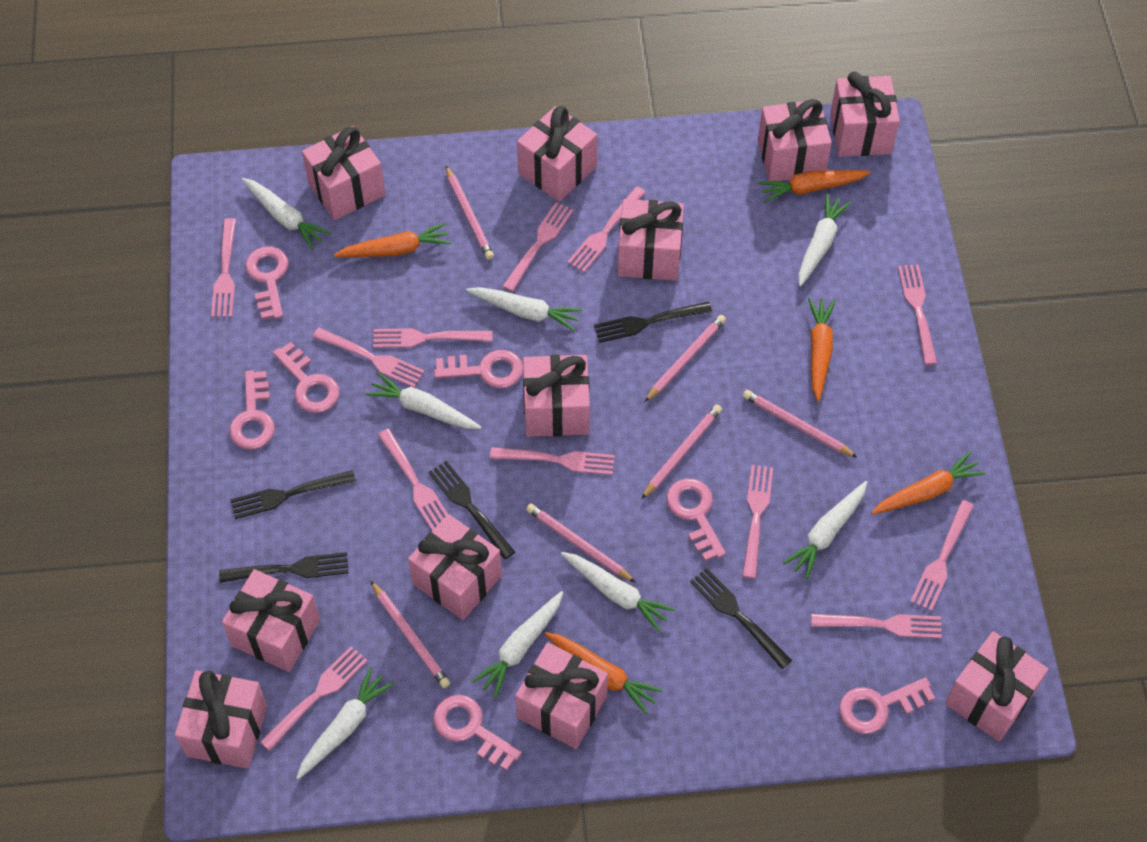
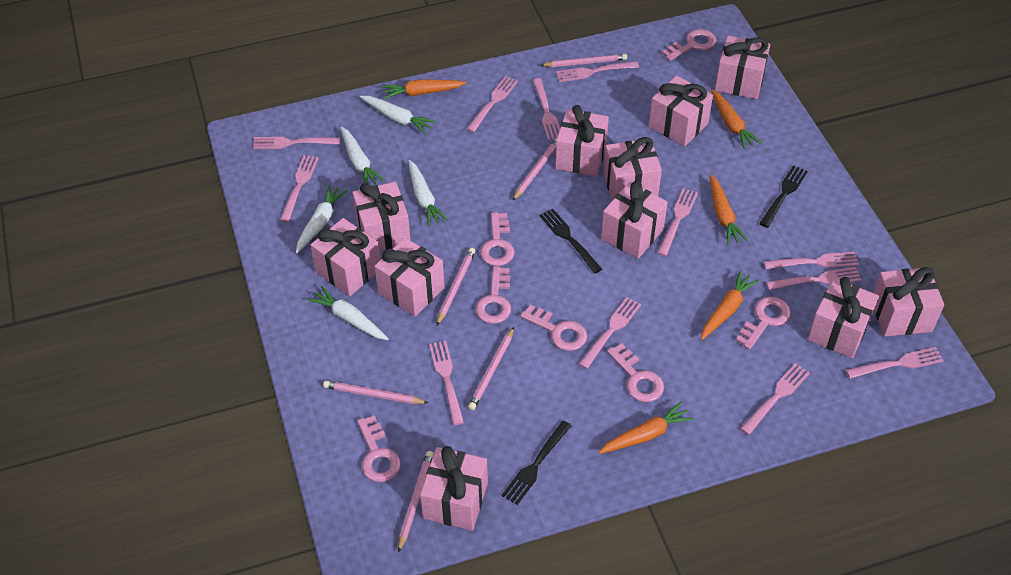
black fork: 5 -> 3
white carrot: 8 -> 5

